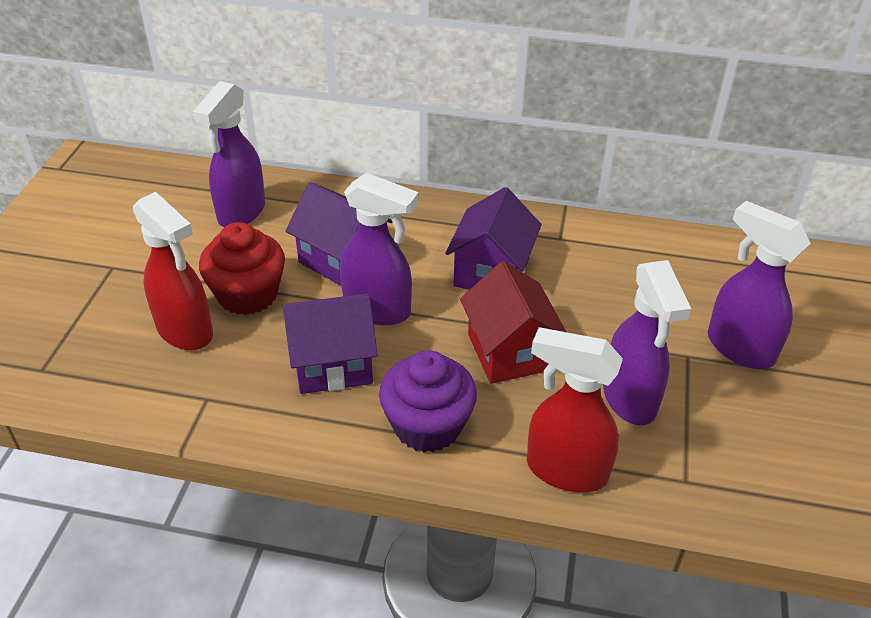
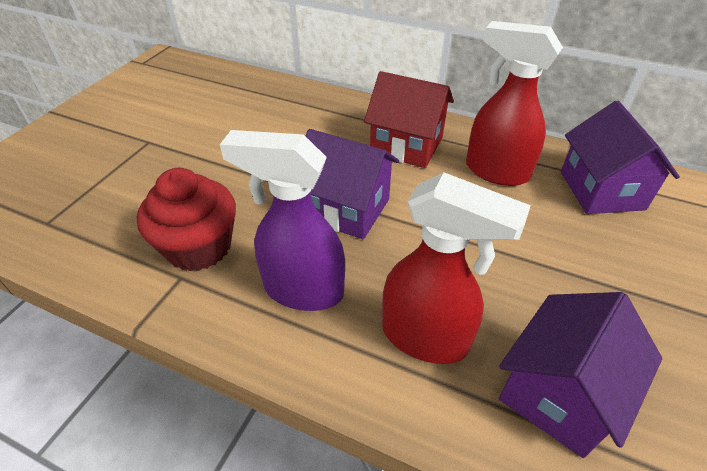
purple cupcake: 1 -> 0
purple spray bottle: 4 -> 1

